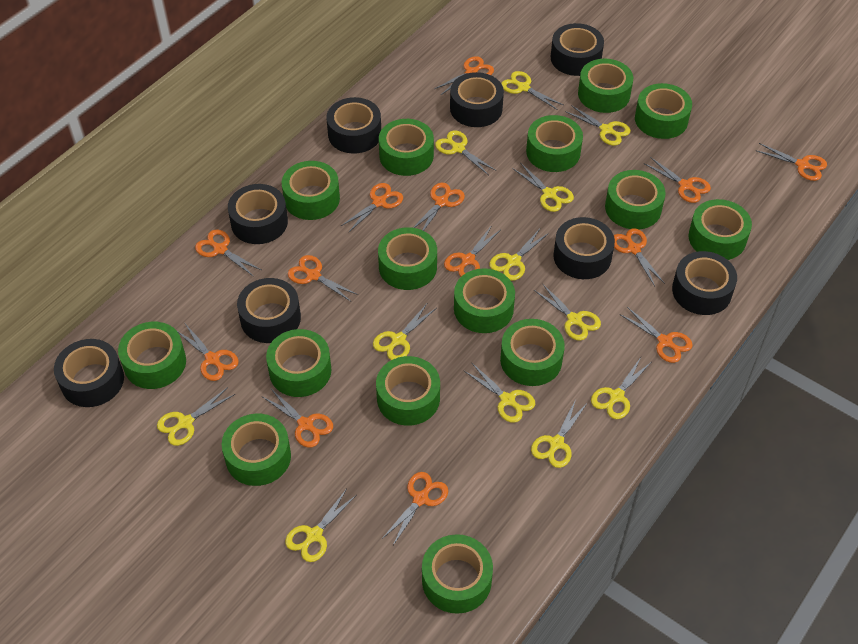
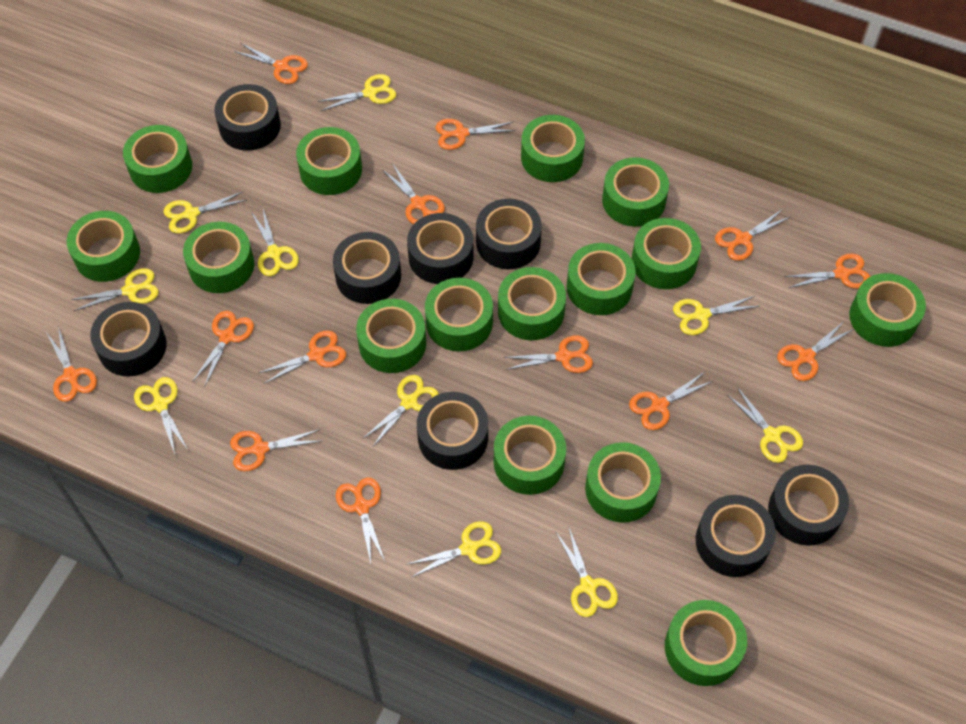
yellow scissors: 12 -> 10

